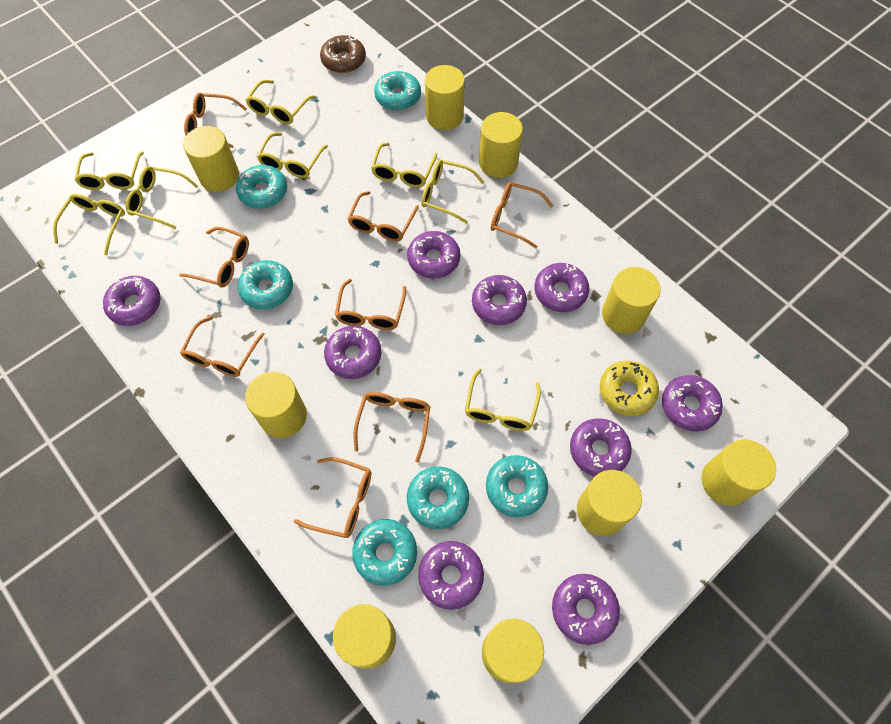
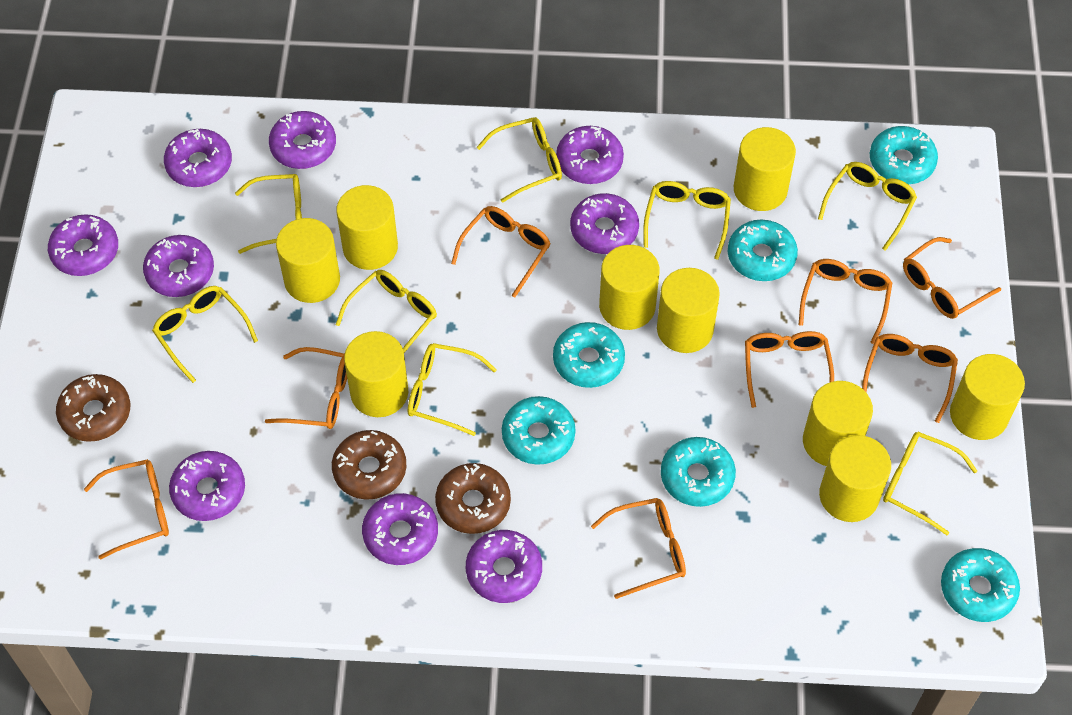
brown donut: 1 -> 3
yellow donut: 1 -> 0

